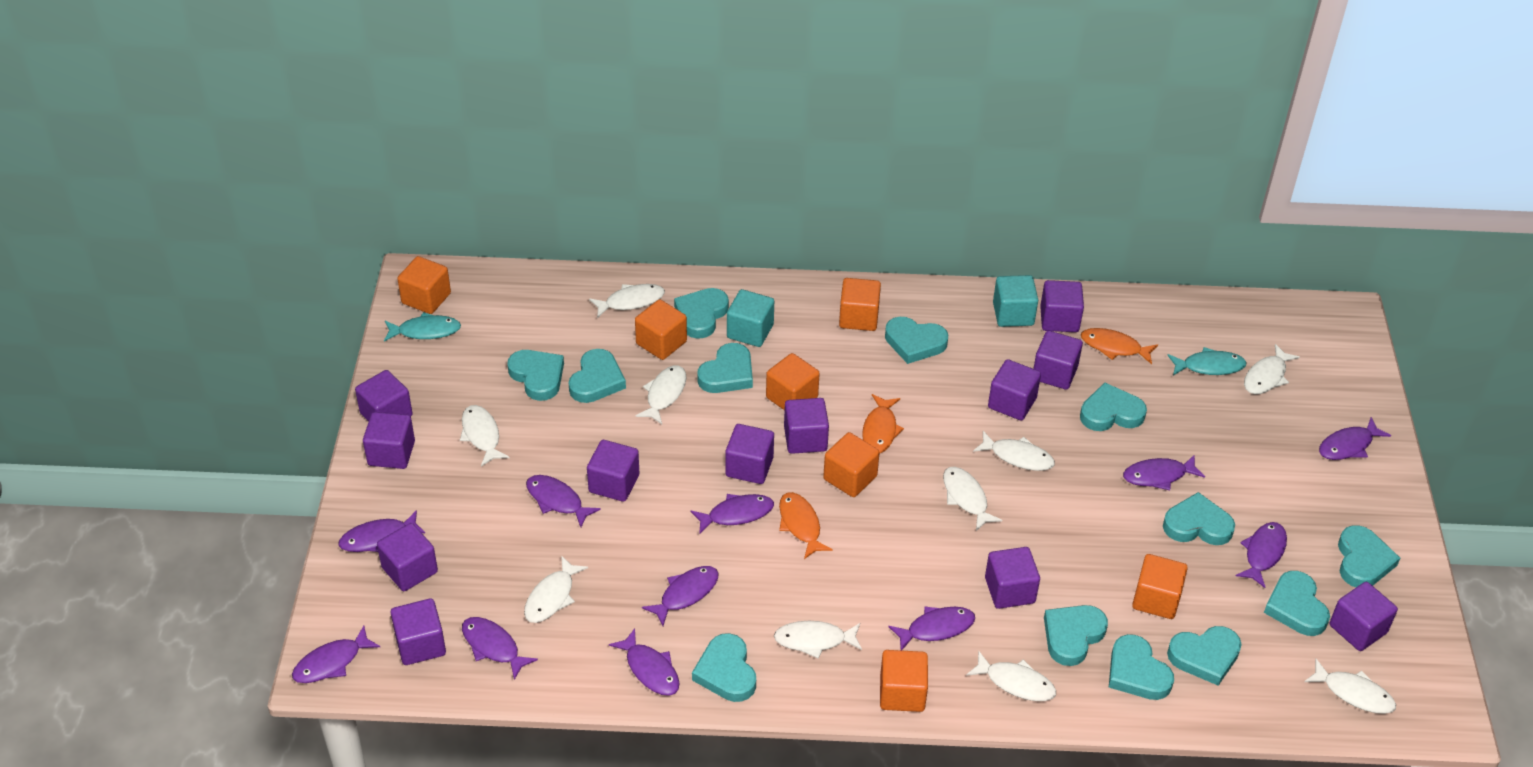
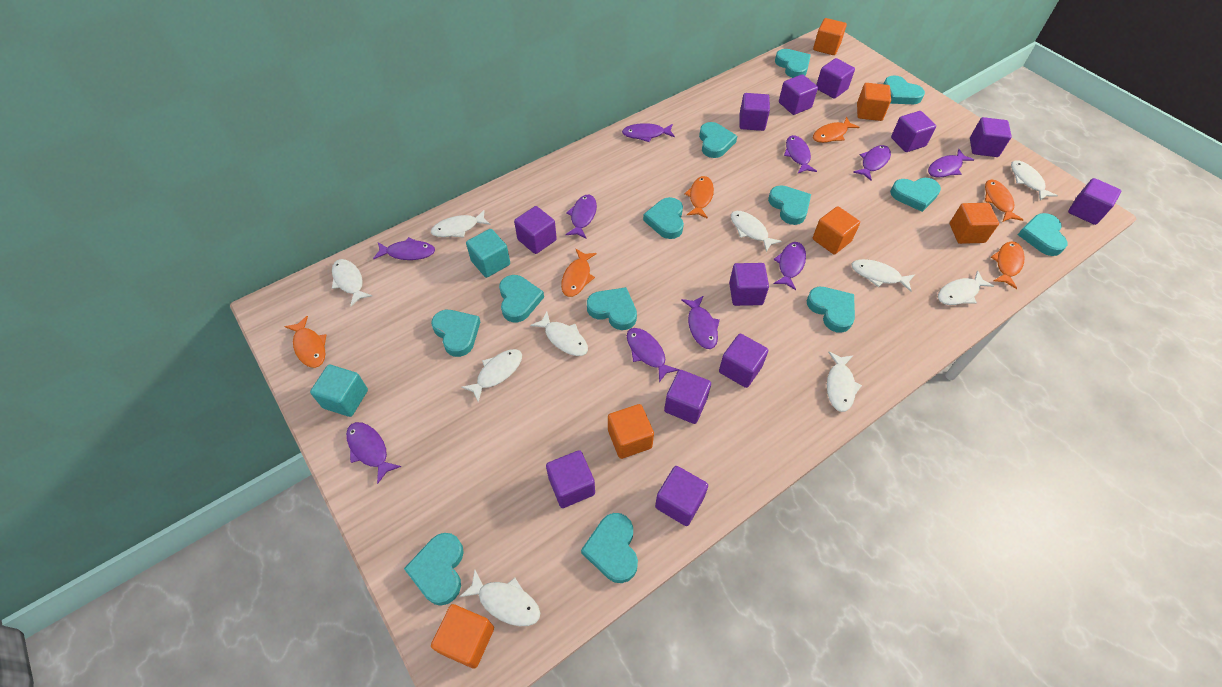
orange cube: 7 -> 6
orange fish: 3 -> 6
purple fish: 11 -> 10
turquoise fish: 2 -> 0

